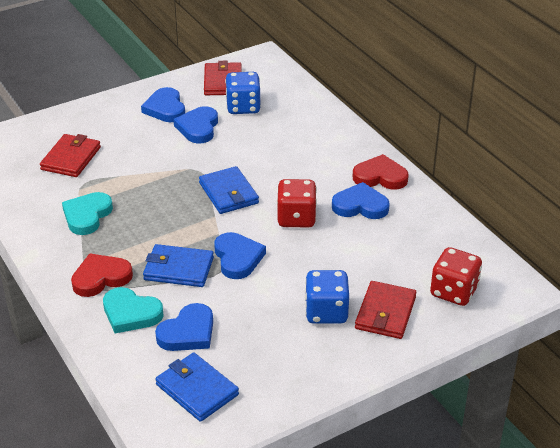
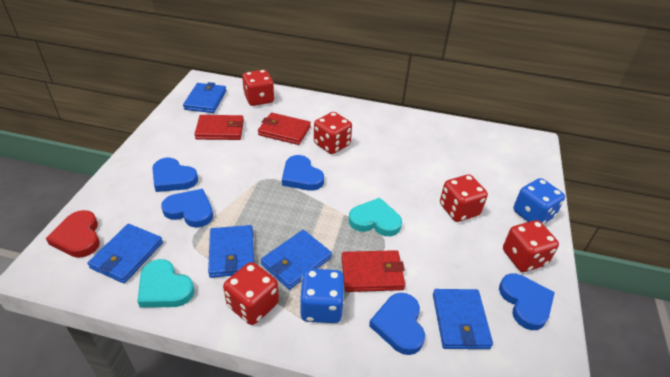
blue wallet: 3 -> 5
red dice: 2 -> 5
red heart: 2 -> 1

